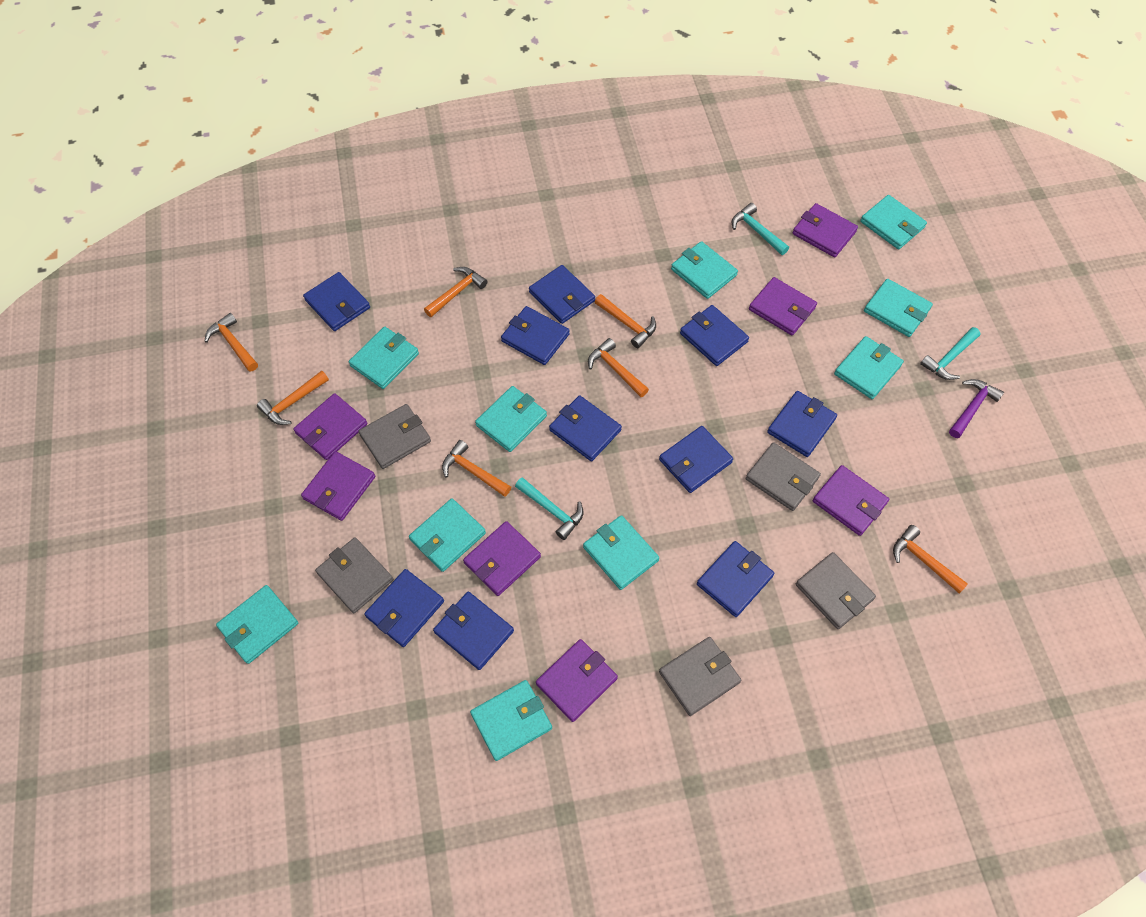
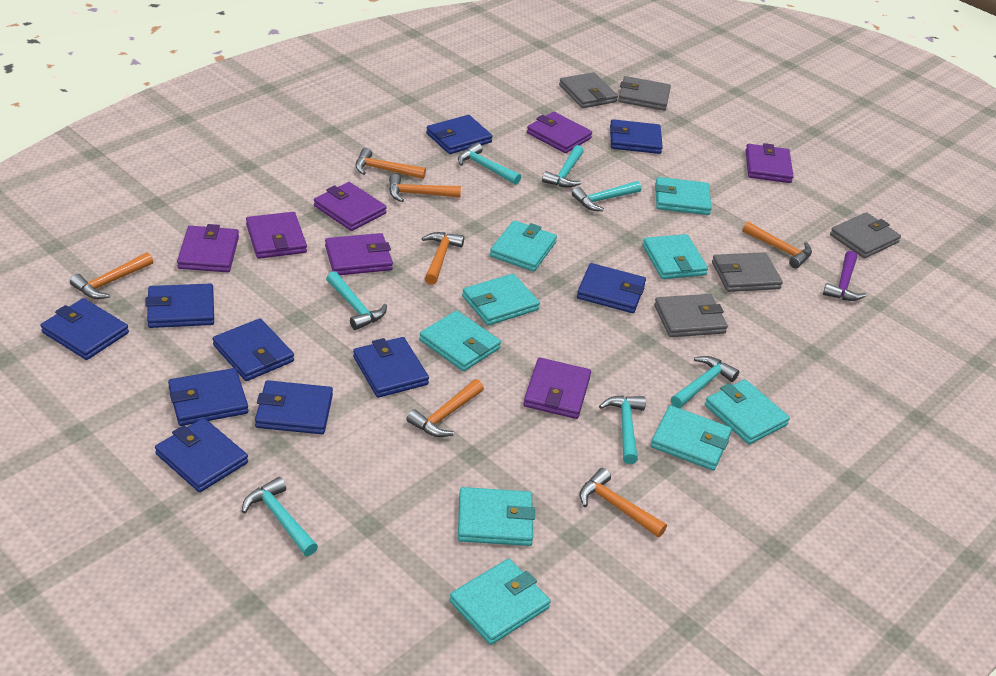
turquoise hammer: 3 -> 7
turquoise wallet: 10 -> 9

